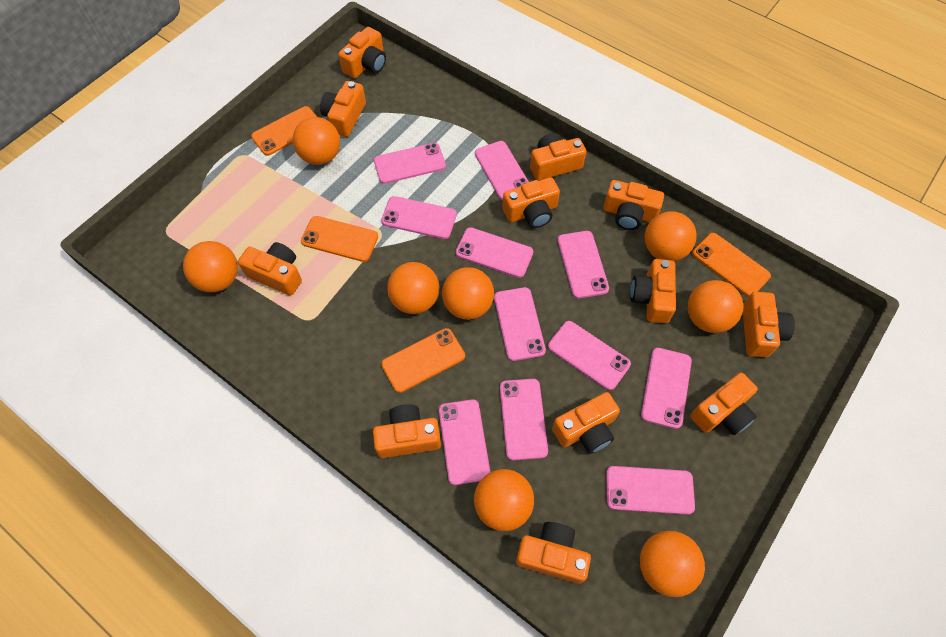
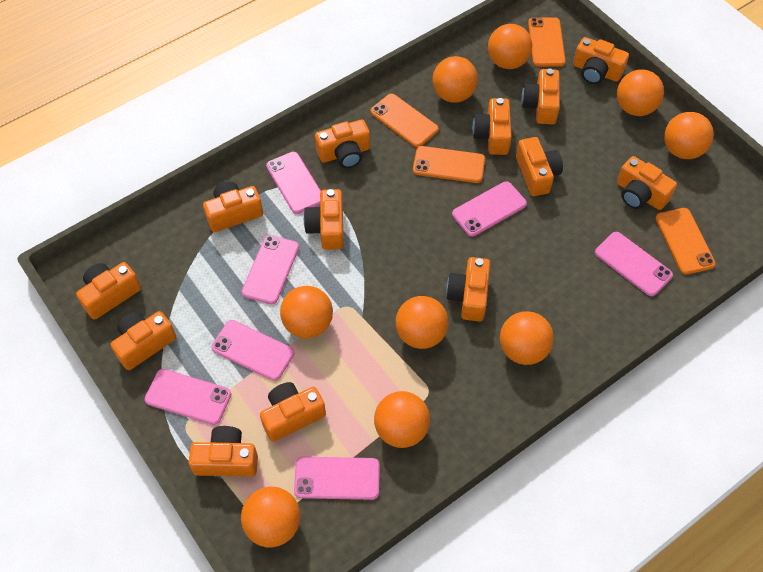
orange ball: 8 -> 9
orange camera: 12 -> 13
pink phone: 11 -> 7

